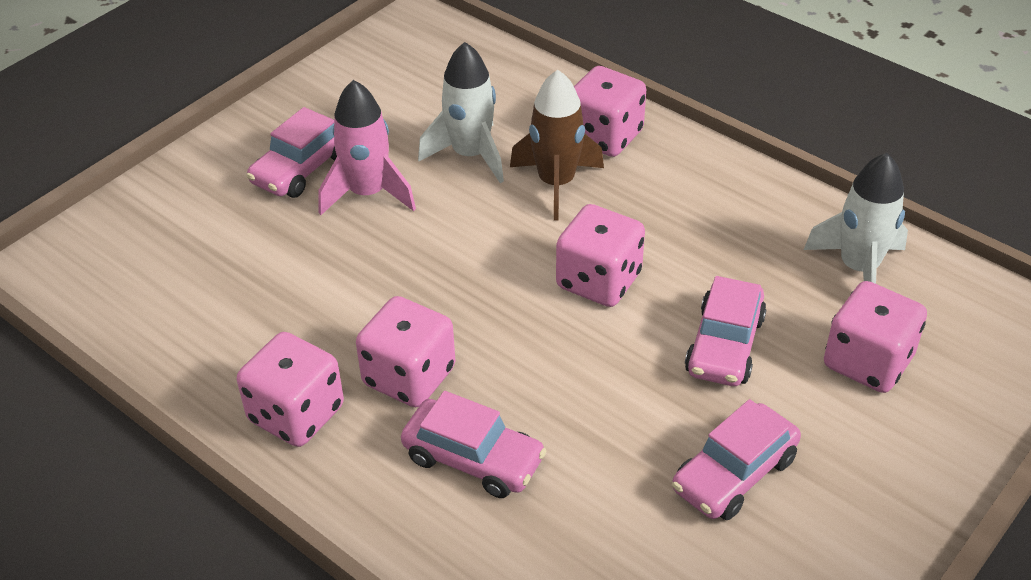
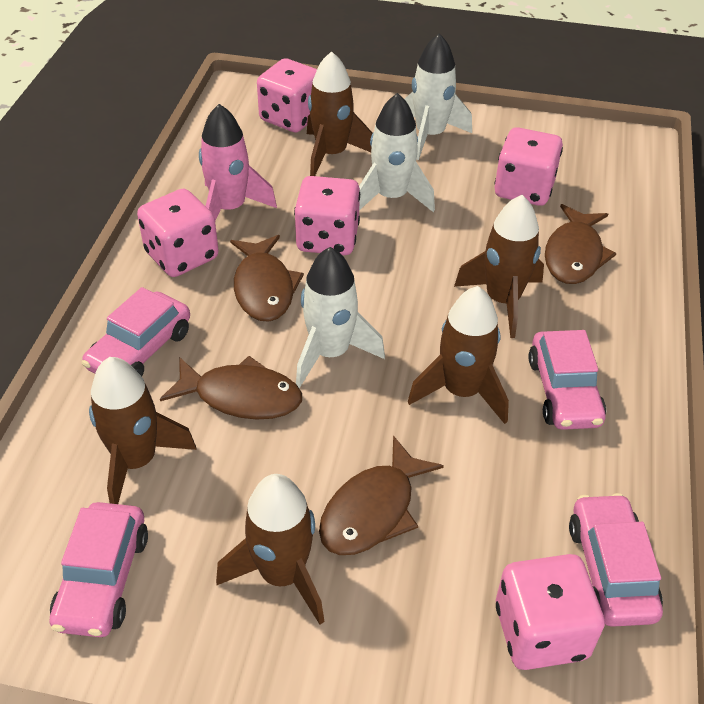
brown fish: 0 -> 4
brown rocket: 1 -> 5
white rocket: 2 -> 3

